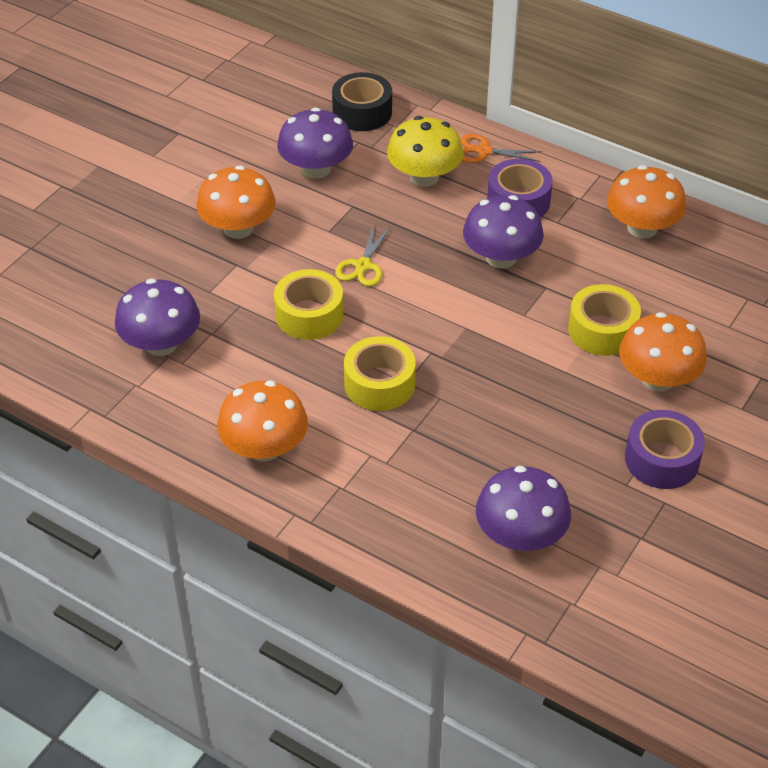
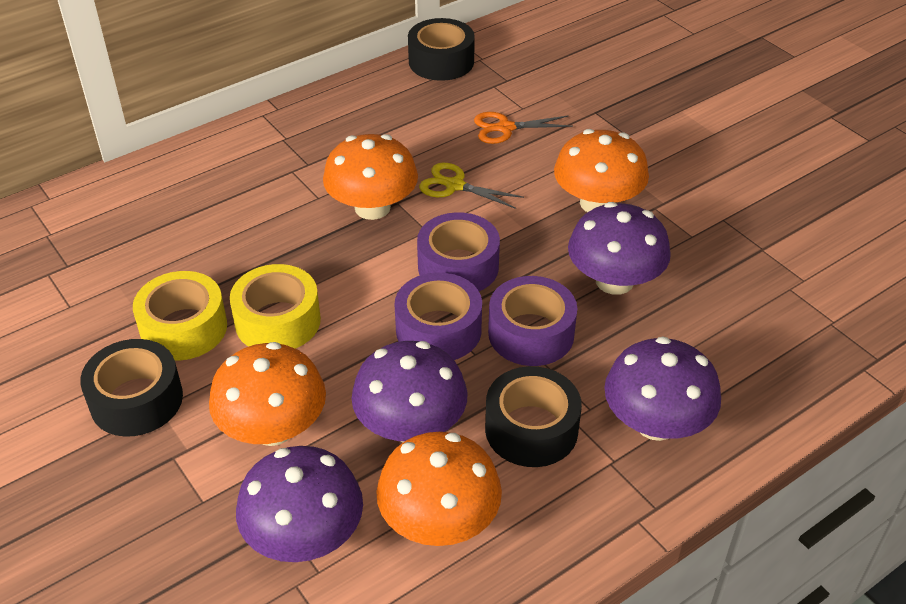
black tape: 1 -> 3
purple tape: 2 -> 3
yellow mushroom: 1 -> 0
yellow tape: 3 -> 2

